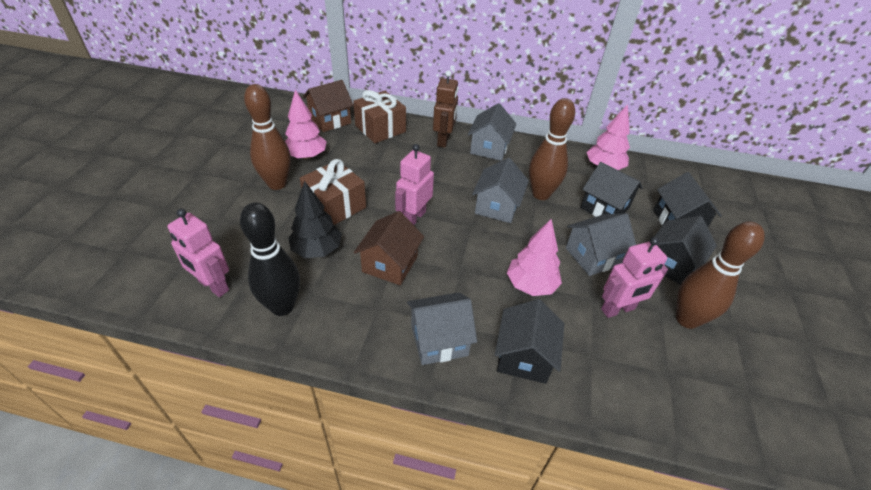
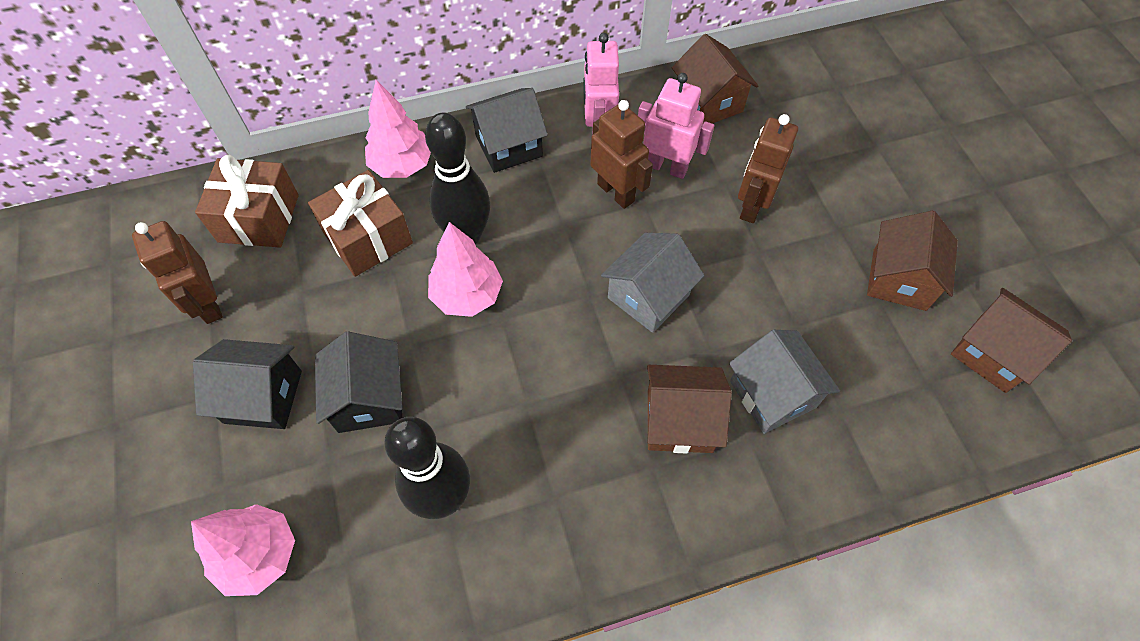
black bowling pin: 1 -> 2
black house: 4 -> 3
black tree: 1 -> 0
brown bowling pin: 3 -> 0
brown house: 2 -> 4
brown robot: 1 -> 3
grey house: 4 -> 2
pink robot: 3 -> 2

